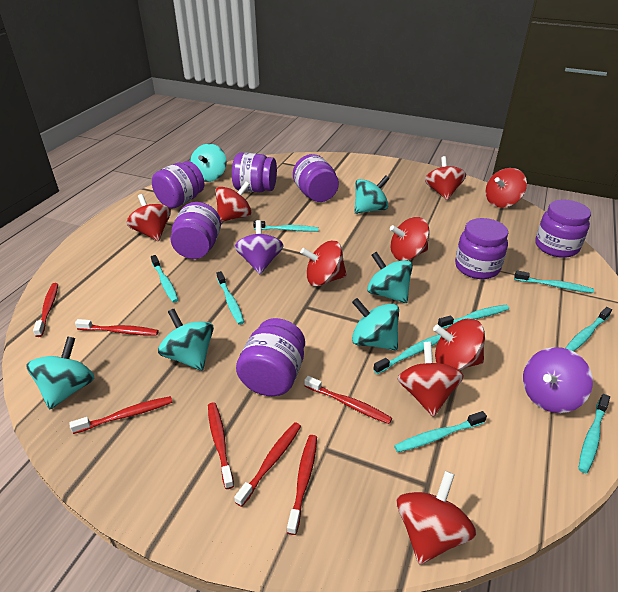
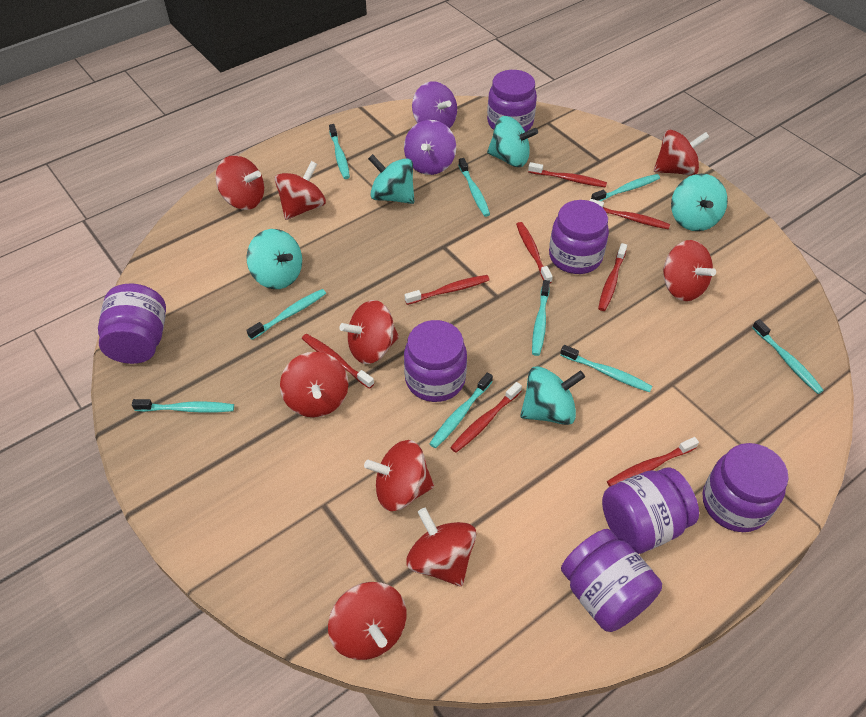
red toothbrush: 7 -> 8
turquoise spinning top: 6 -> 5

